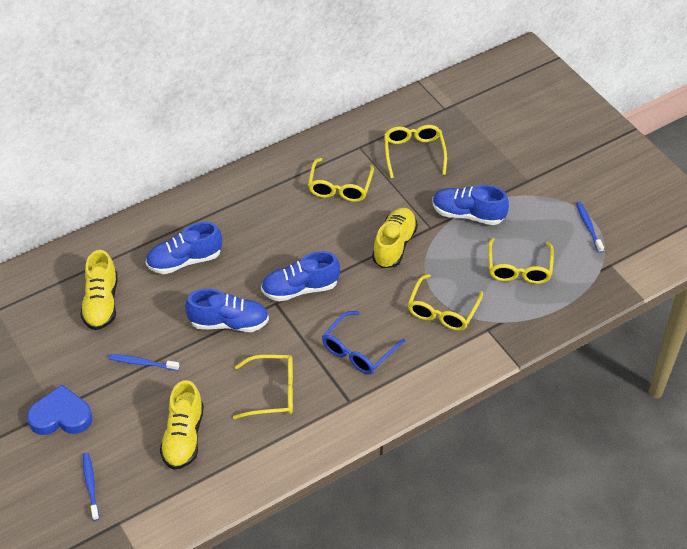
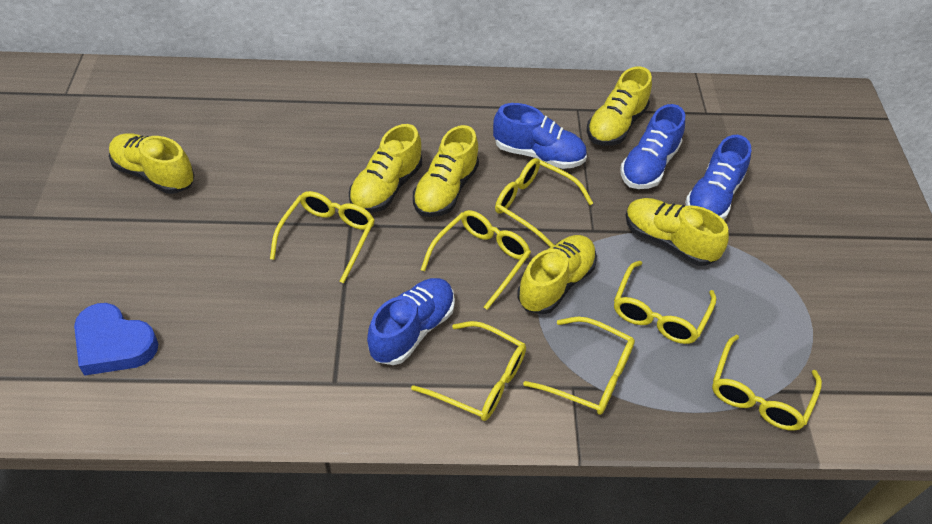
blue glasses: 1 -> 0
blue toothbrush: 3 -> 0
yellow glasses: 5 -> 7
yellow shoe: 3 -> 6

